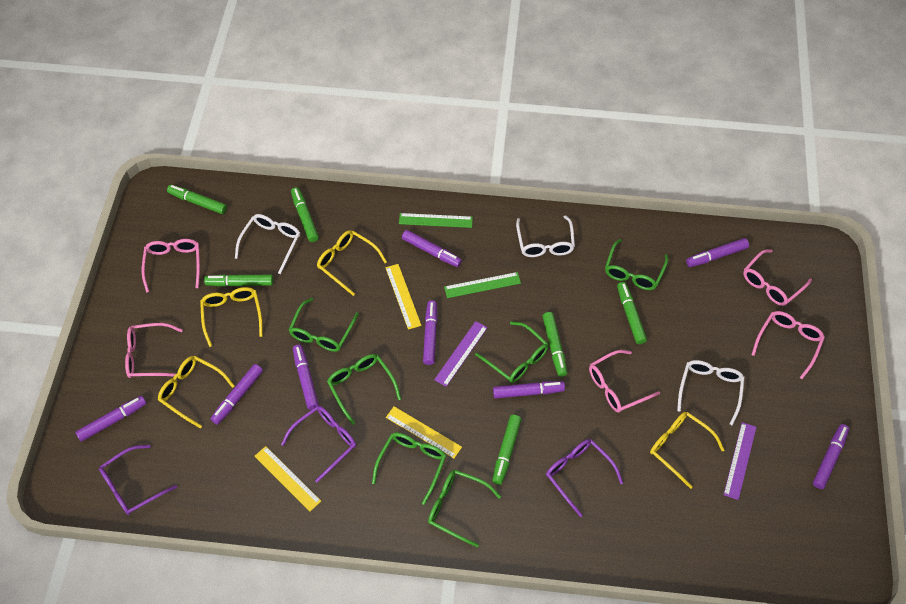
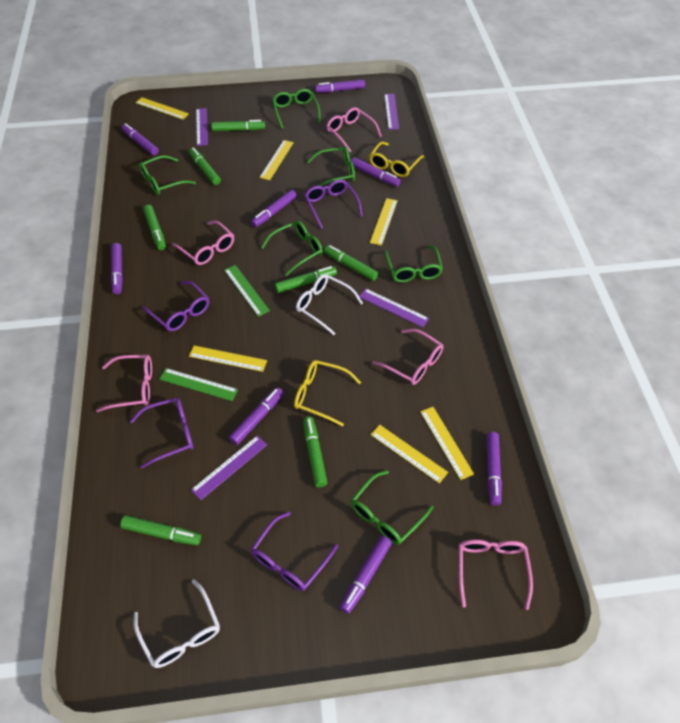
green marker: 6 -> 7
purple glasses: 3 -> 4
purple ruler: 2 -> 4
white glasses: 3 -> 2
yellow glasses: 4 -> 2
yellow ruler: 3 -> 6

